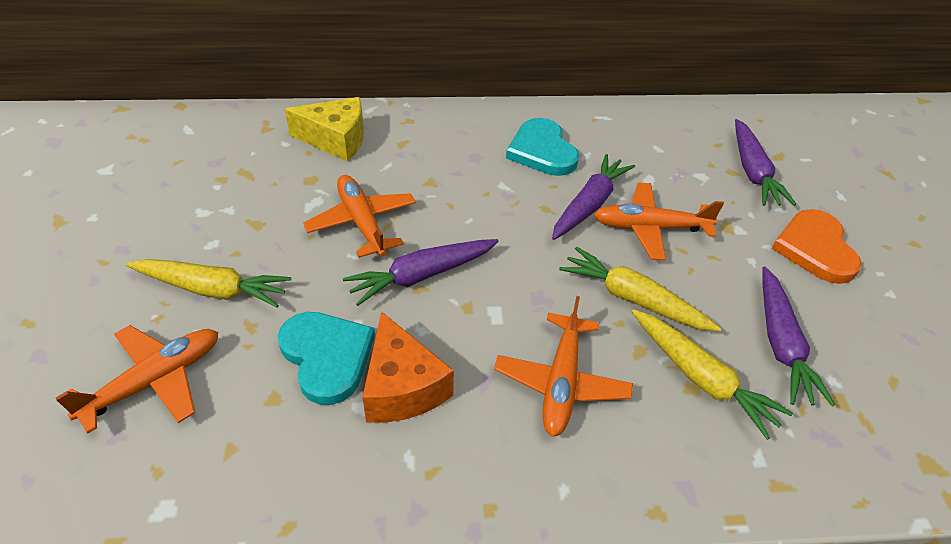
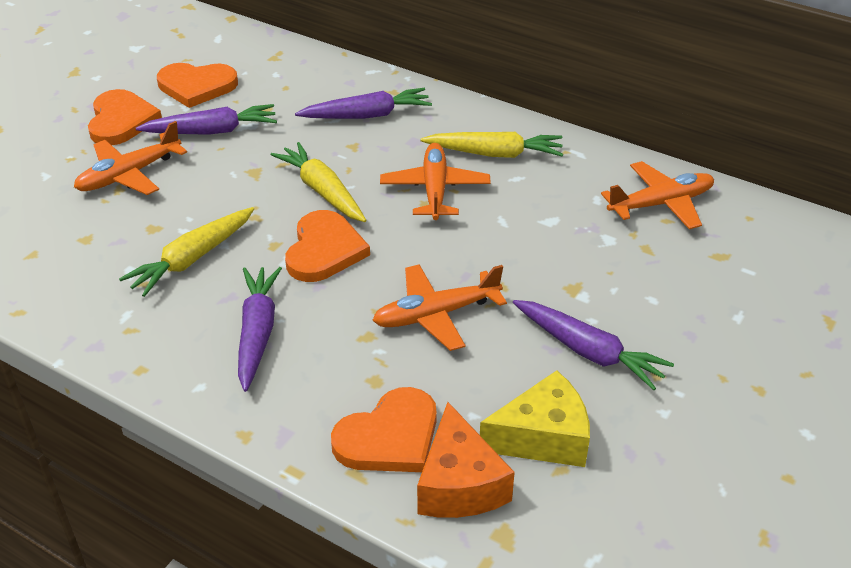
orange heart: 1 -> 4
turquoise heart: 2 -> 0

